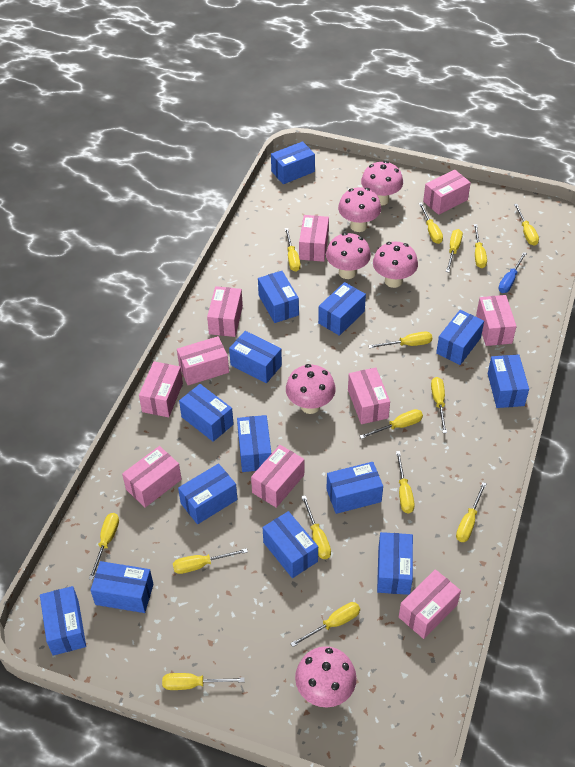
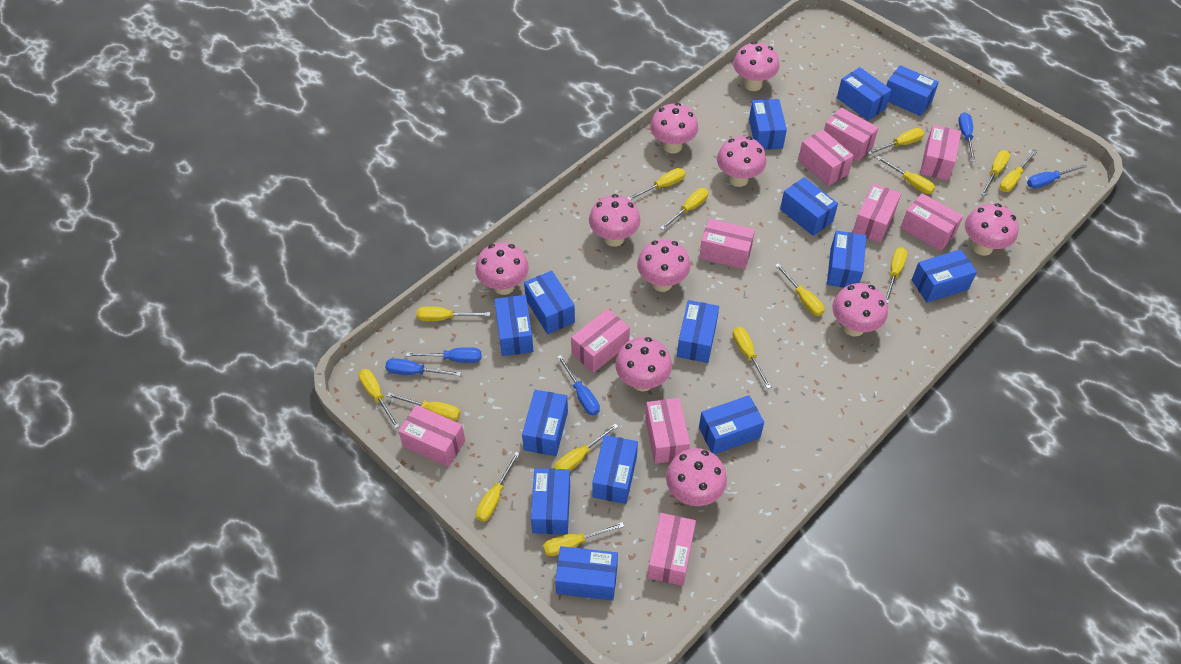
blue screwdriver: 1 -> 5
pink mushroom: 6 -> 10

